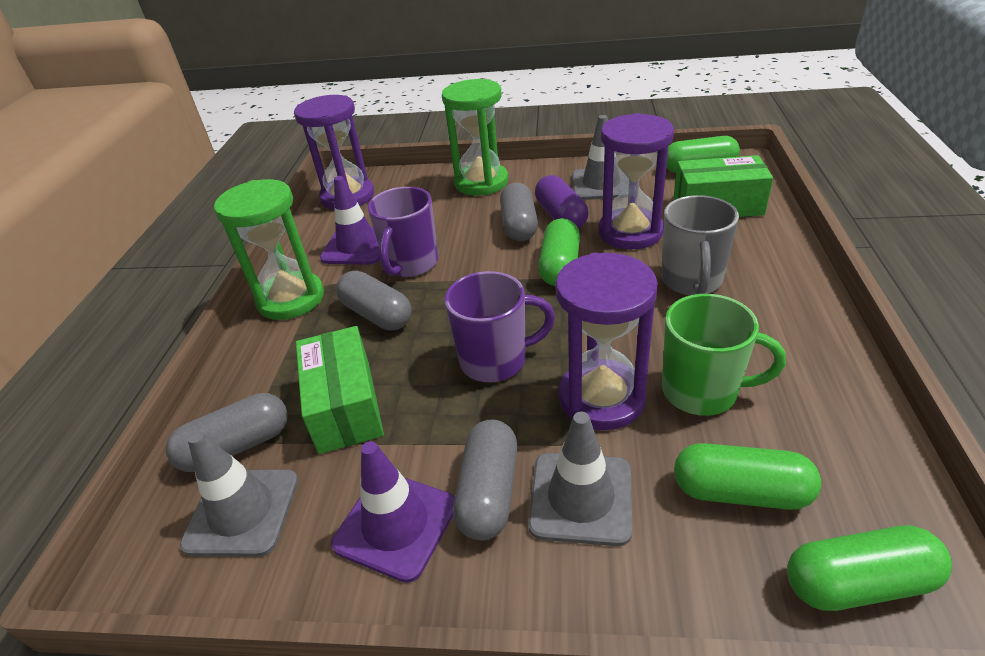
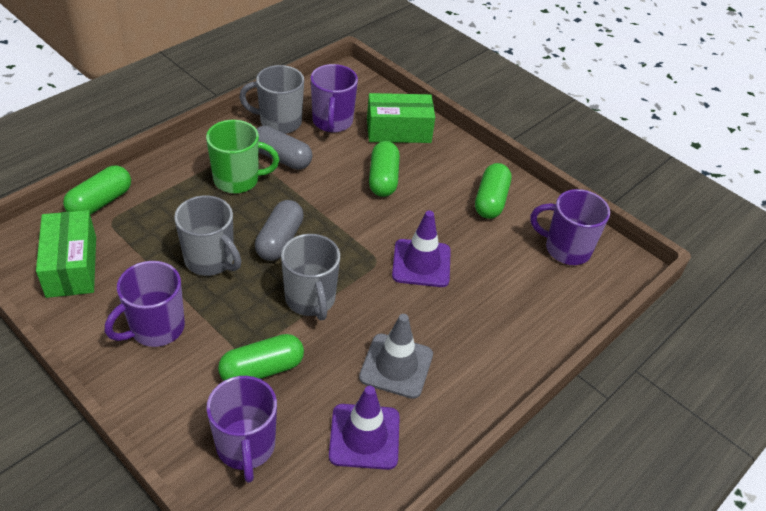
green hourglass: 2 -> 0
grey capsule: 4 -> 2
grey mug: 1 -> 3
grey traffic cone: 3 -> 1
purple capsule: 1 -> 0
purple hourglass: 3 -> 0
purple mug: 2 -> 4

